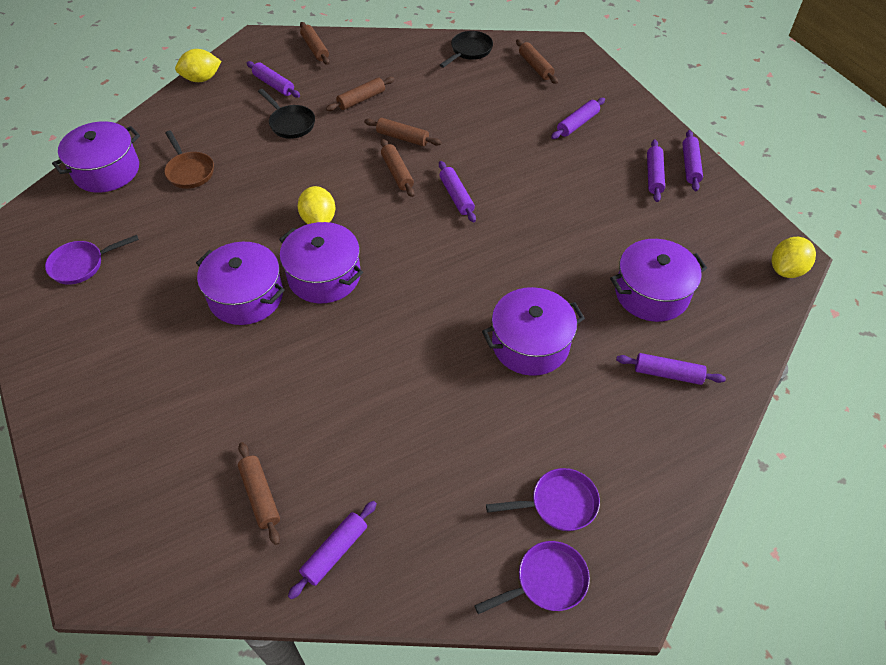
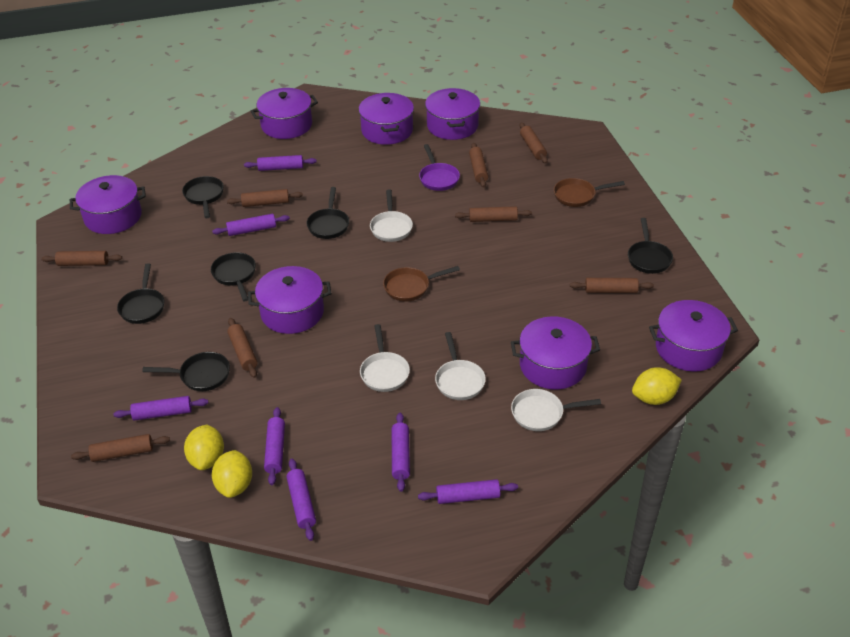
black pan: 2 -> 6
brown pan: 1 -> 2
brown rolling pin: 6 -> 8
purple pan: 3 -> 1
purple pot: 5 -> 7
white pan: 0 -> 4

